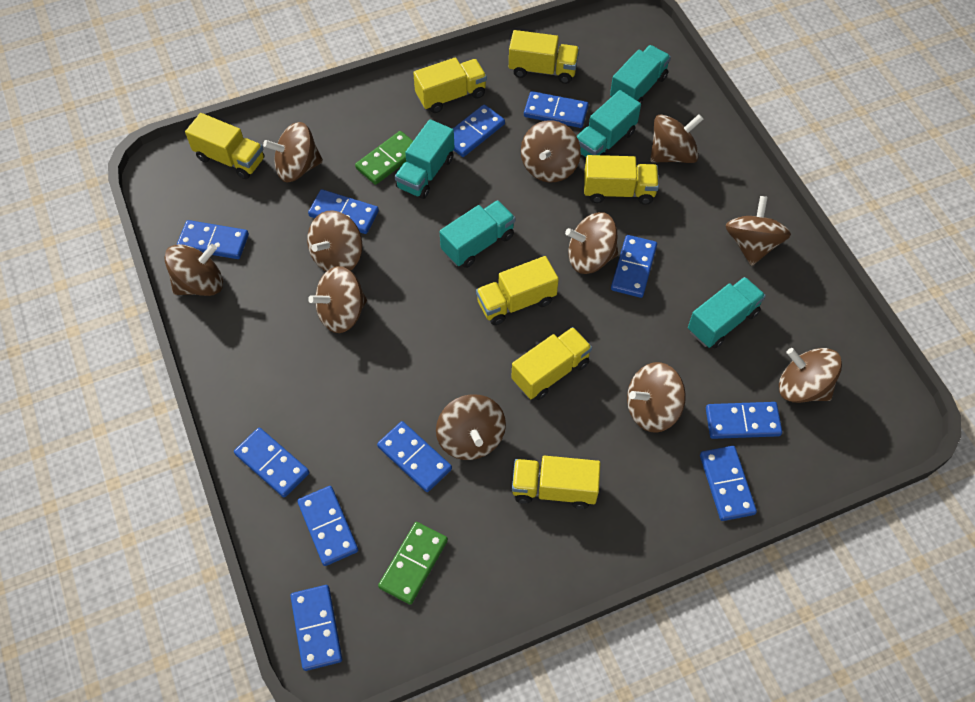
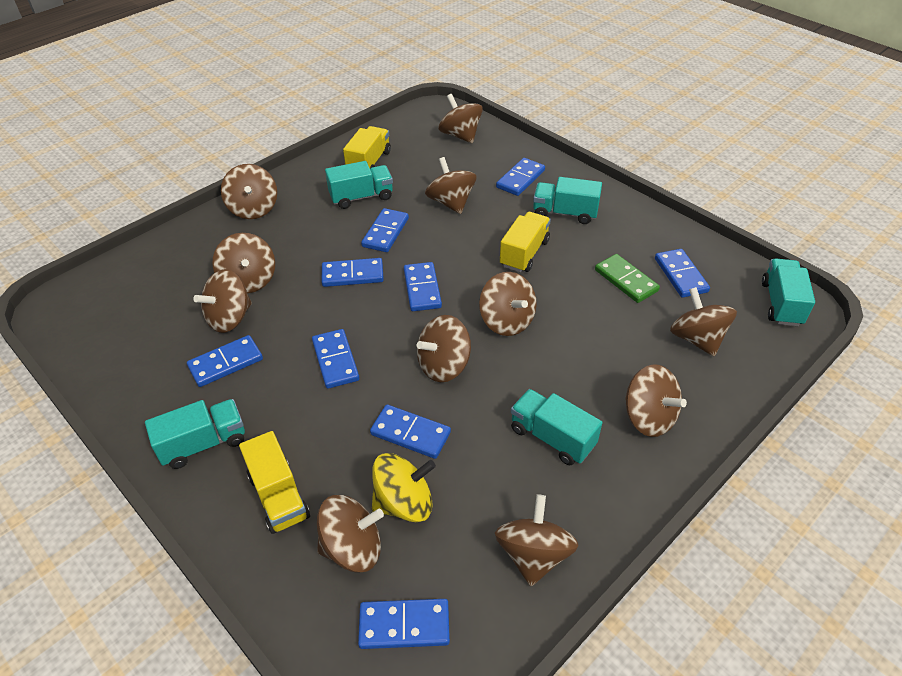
blue domino: 11 -> 9
green domino: 2 -> 1
yellow spinning top: 0 -> 1
yellow truck: 7 -> 3

